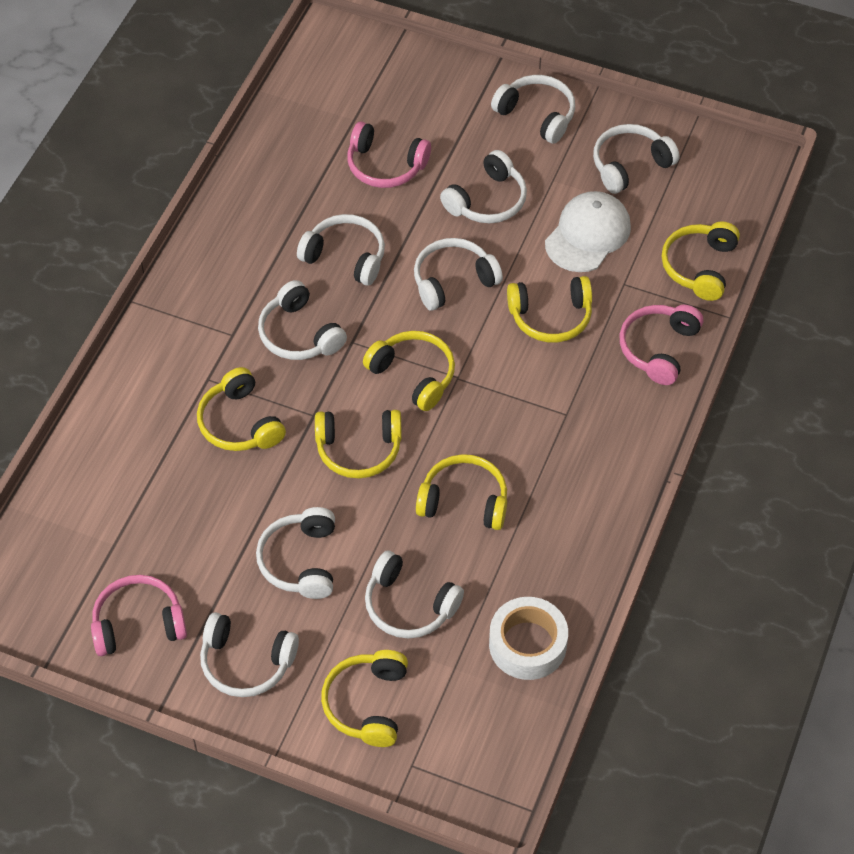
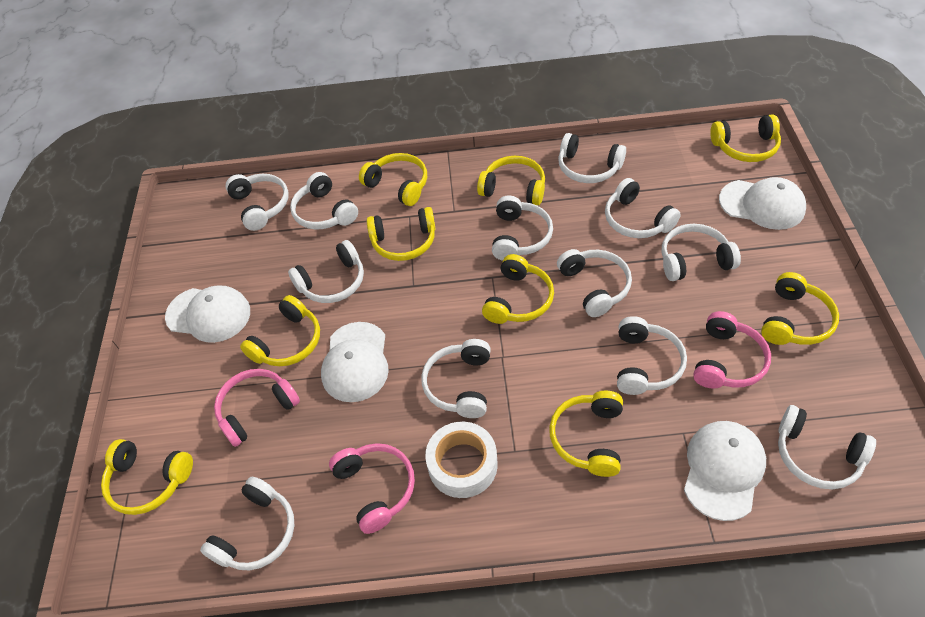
white cap: 1 -> 4
white headphones: 9 -> 12
yellow headphones: 7 -> 9

